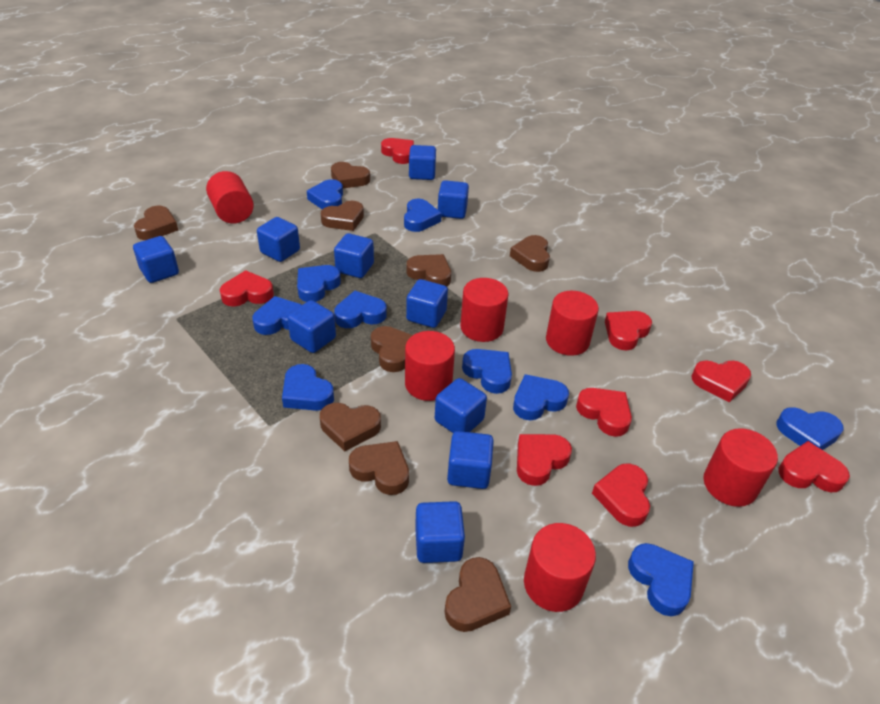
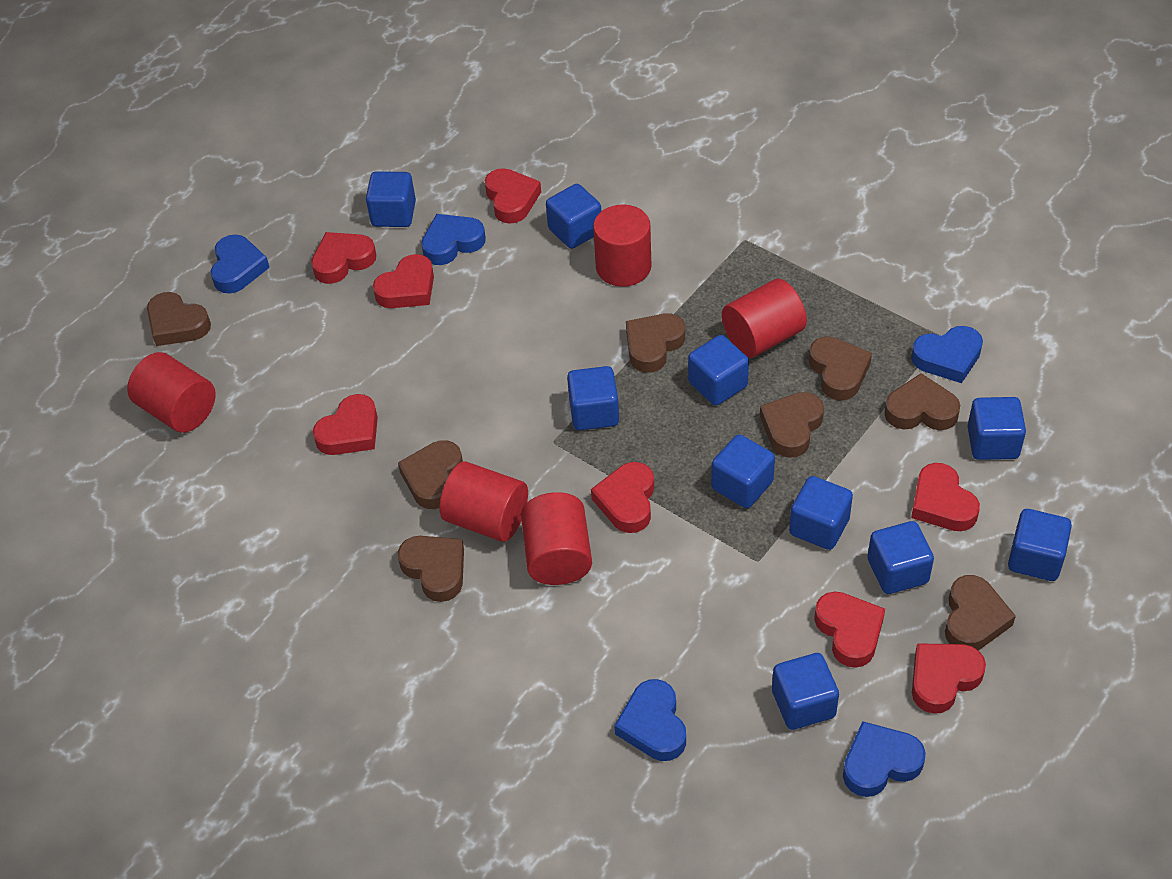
blue heart: 10 -> 5
brown heart: 9 -> 8
red cylinder: 6 -> 5

